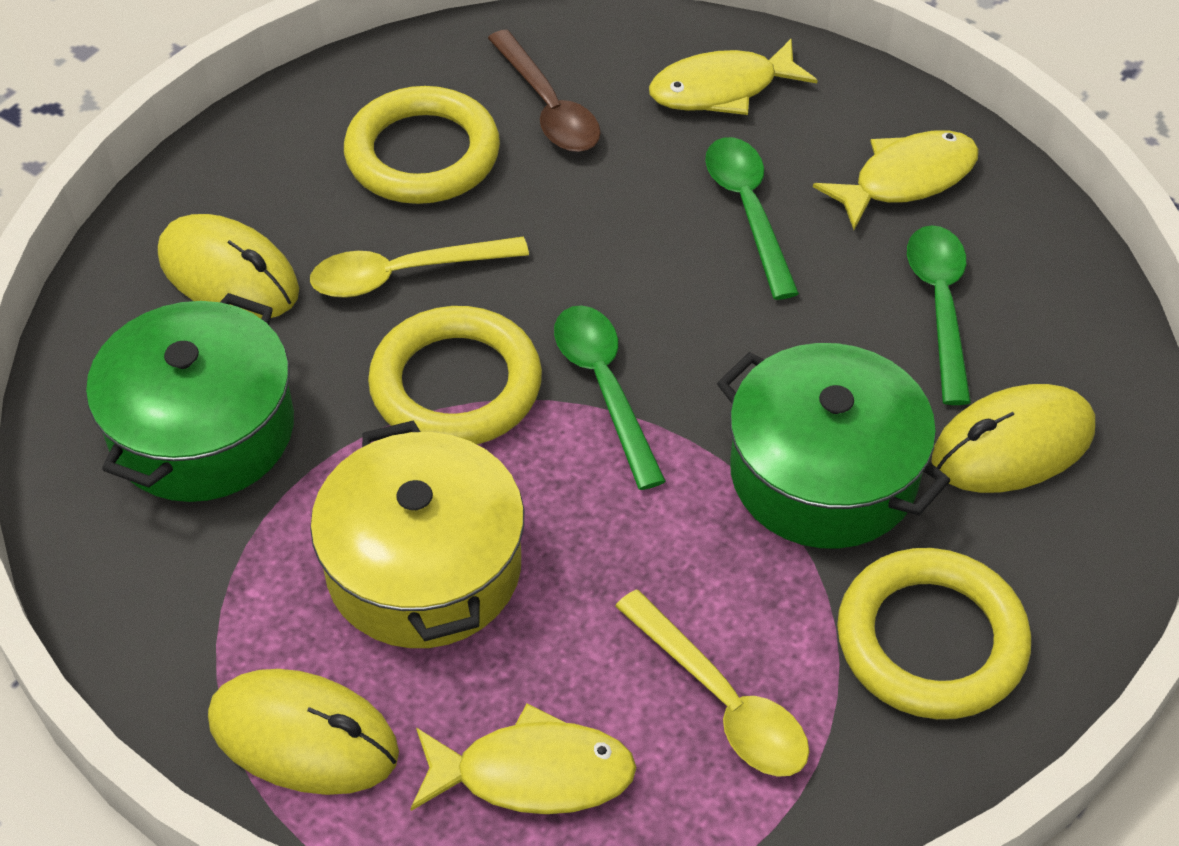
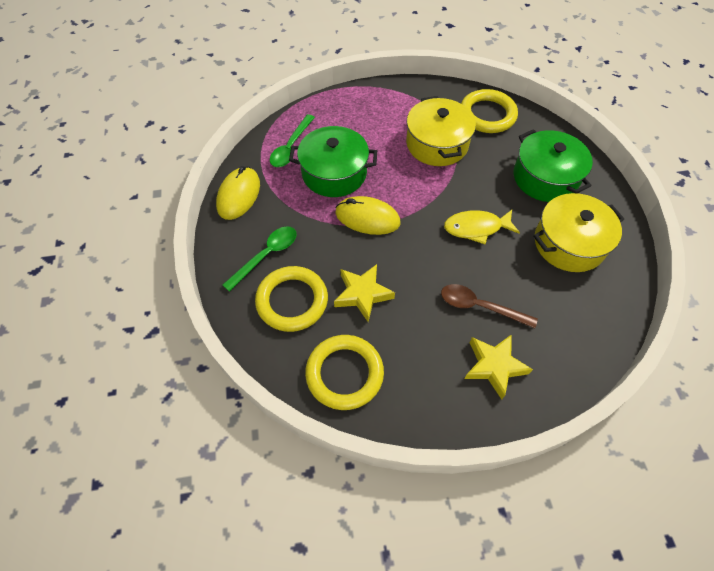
green spoon: 3 -> 2
yellow fish: 3 -> 1
yellow mouse: 3 -> 2
yellow pot: 1 -> 2
yellow spoon: 2 -> 0
yellow star: 0 -> 2

